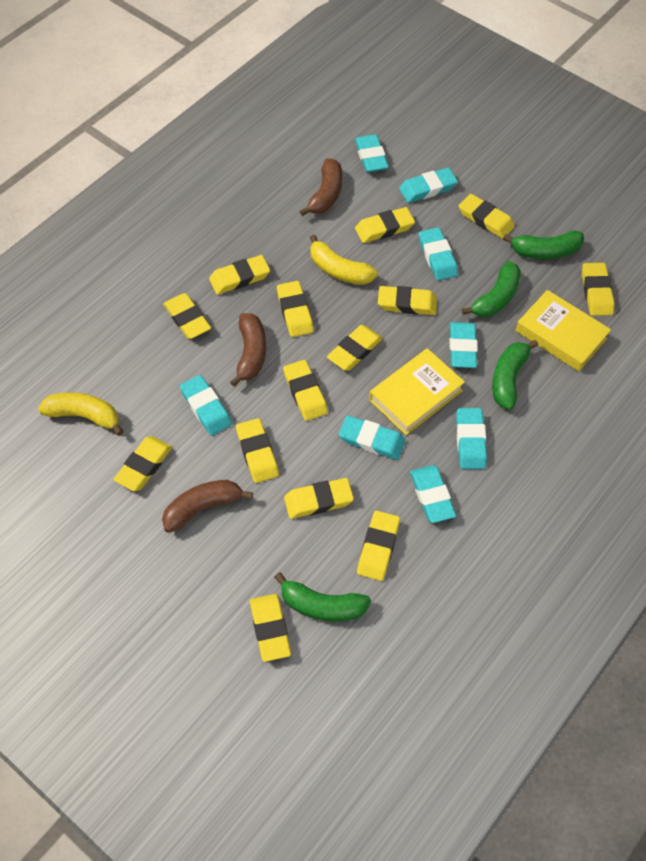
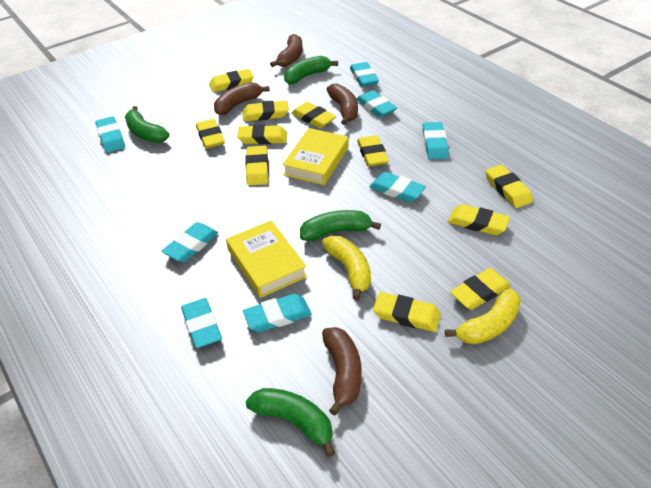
brown banana: 3 -> 4
yellow eraser: 14 -> 11

